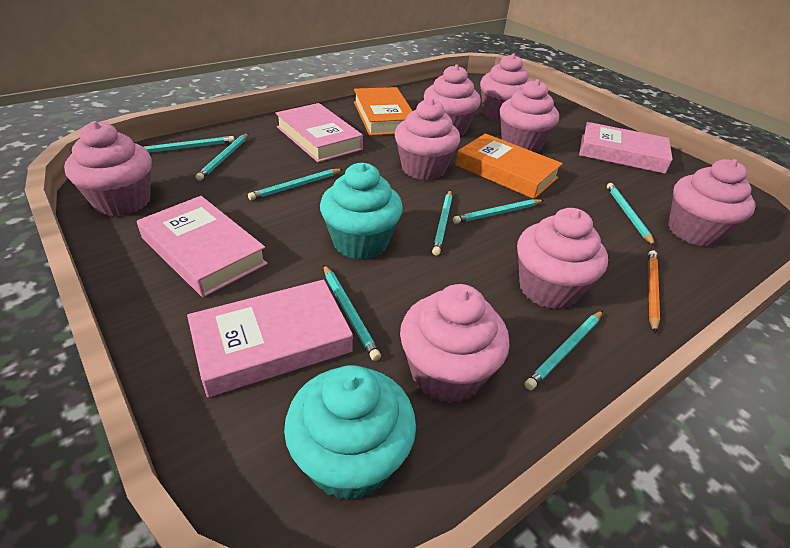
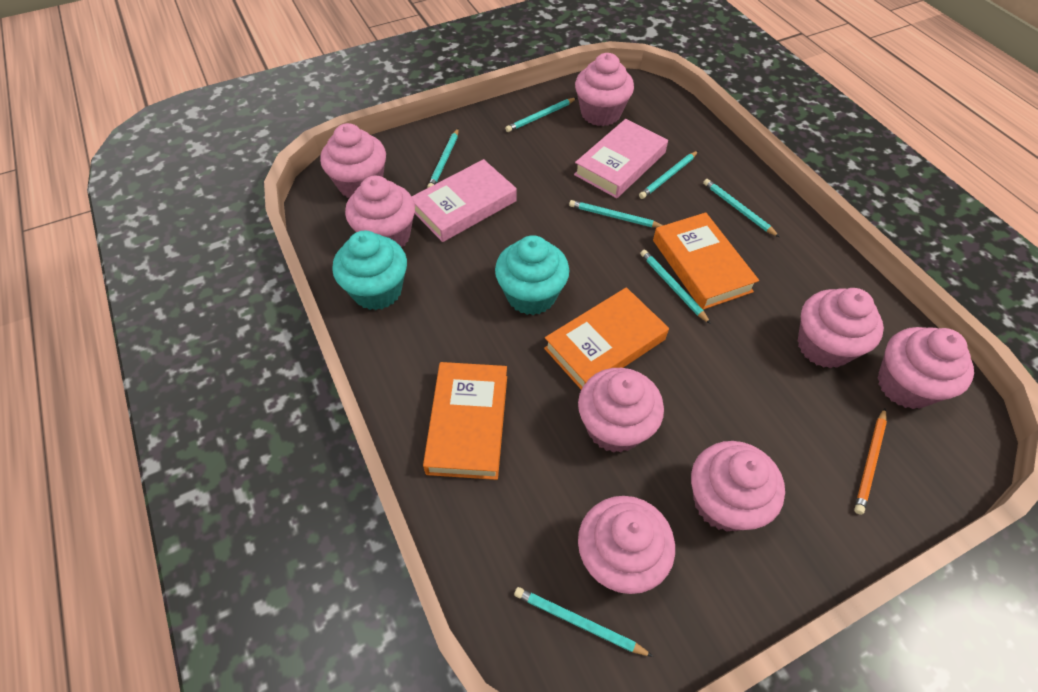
orange book: 2 -> 3
pink book: 4 -> 2
turquoise pencil: 8 -> 7

